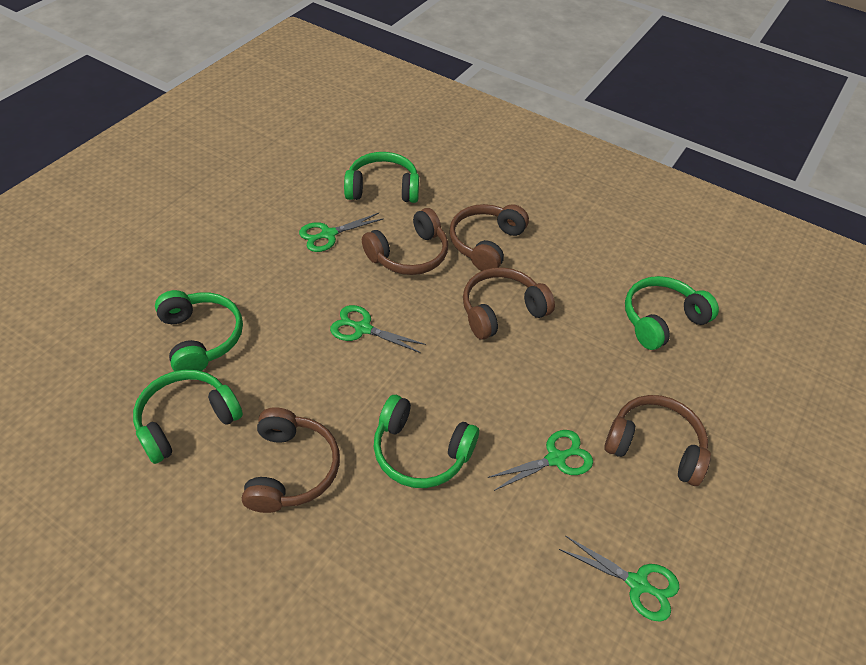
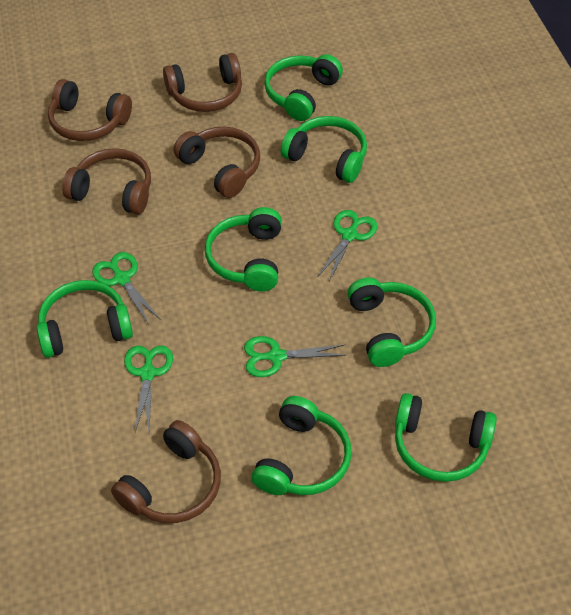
green headphones: 5 -> 7

